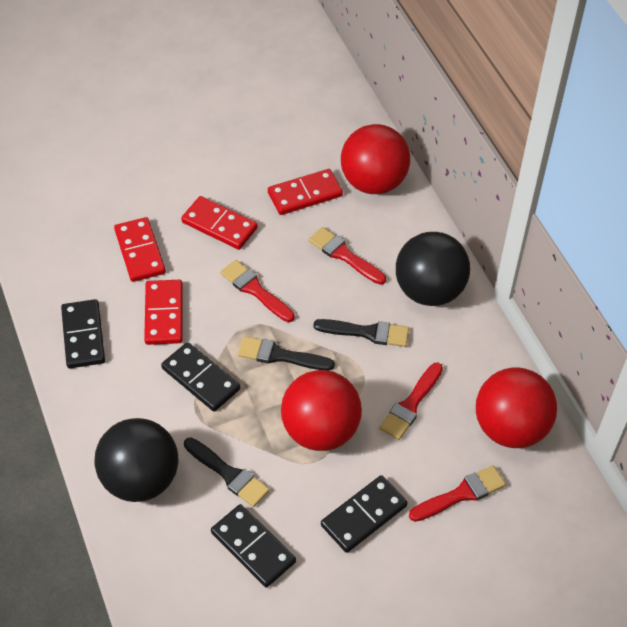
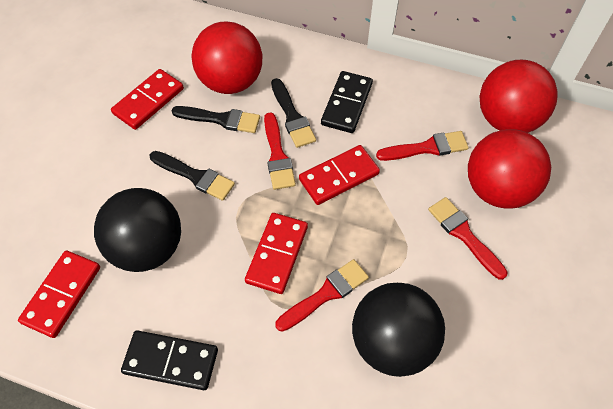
black domino: 4 -> 2

